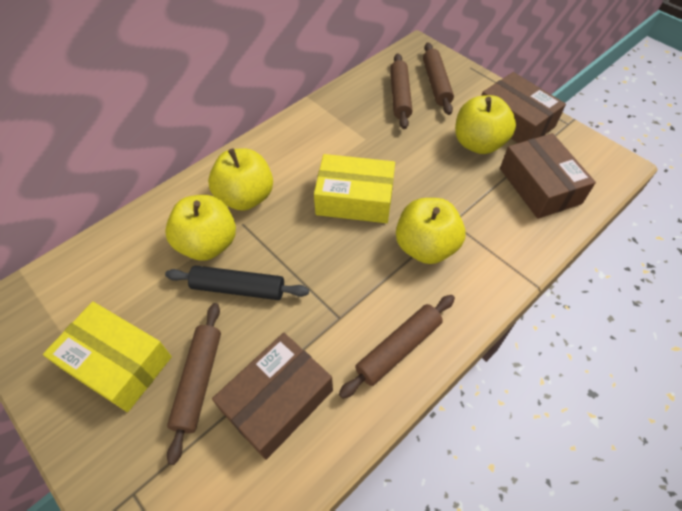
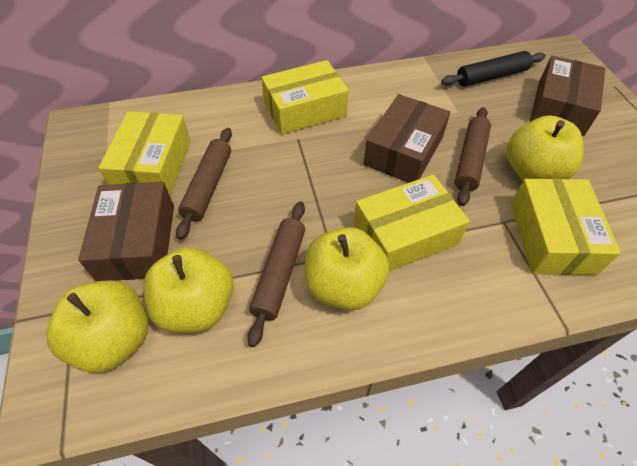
brown rolling pin: 4 -> 3
yellow box: 2 -> 4

